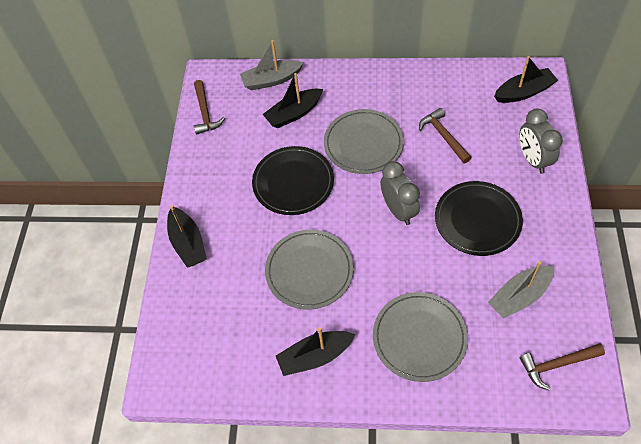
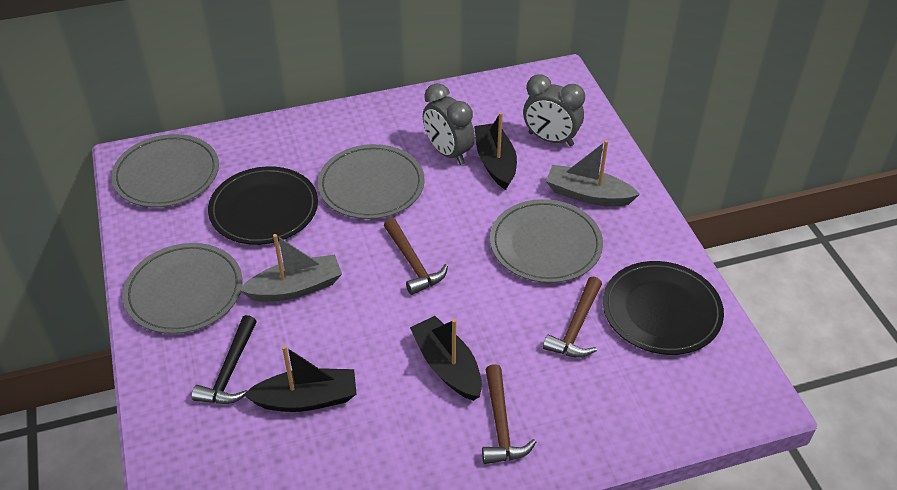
black boat: 4 -> 3
black hammer: 0 -> 1
grey plate: 3 -> 4

